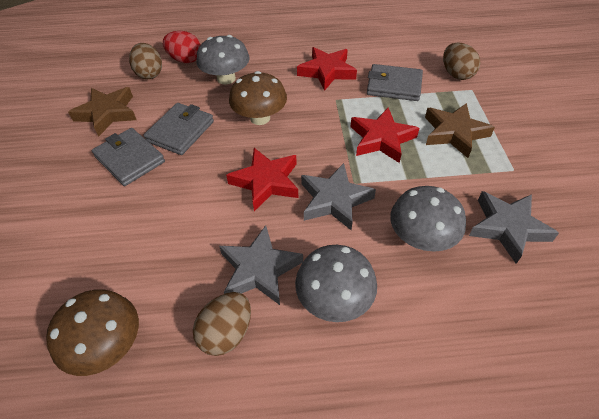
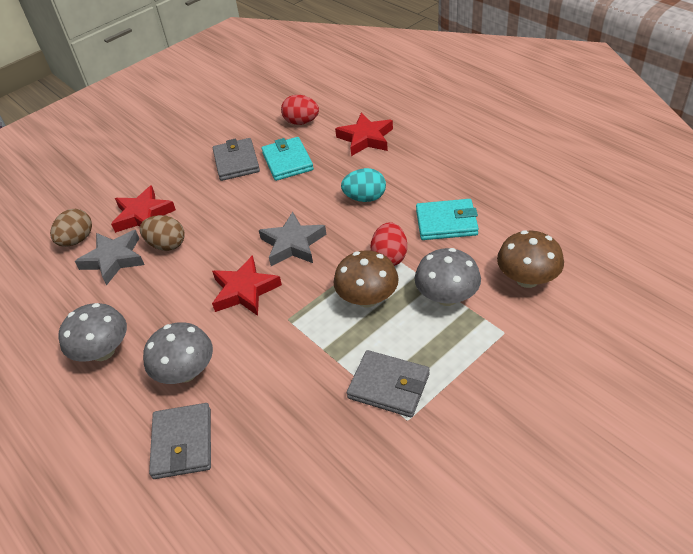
brown egg: 3 -> 2
brown star: 2 -> 0
grey star: 3 -> 2
red egg: 1 -> 2
turquoise egg: 0 -> 1
turquoise wallet: 0 -> 2

